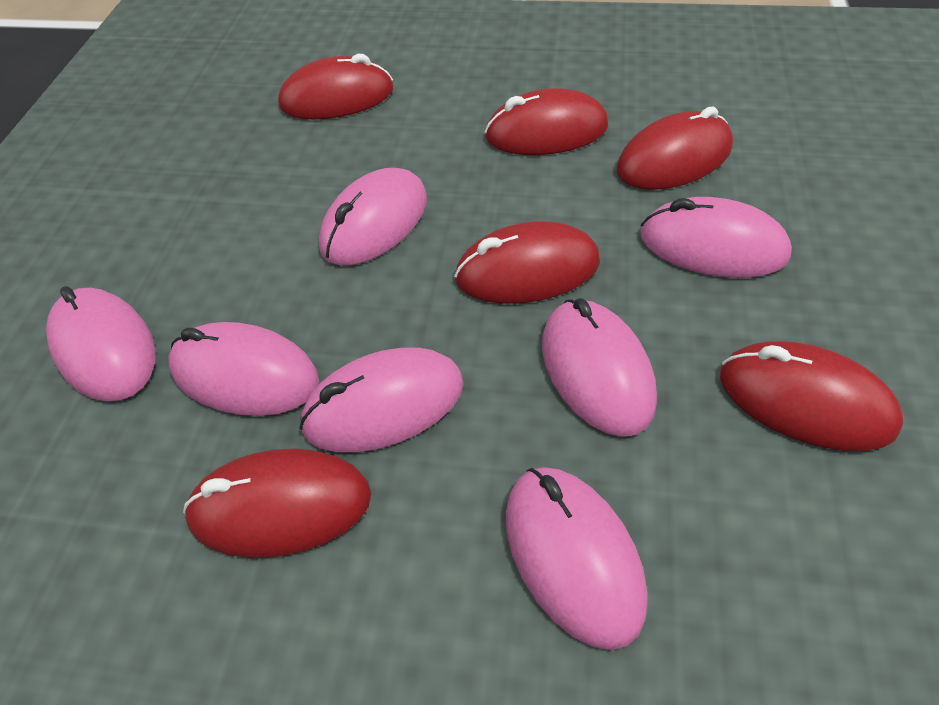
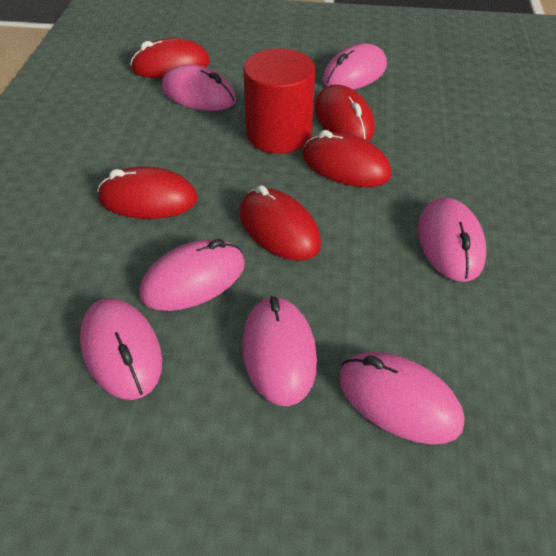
red cylinder: 0 -> 1
red mouse: 6 -> 5

